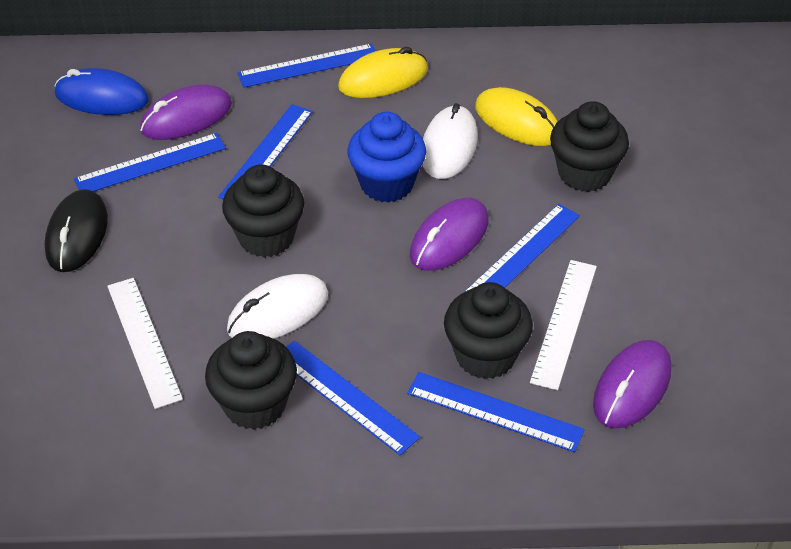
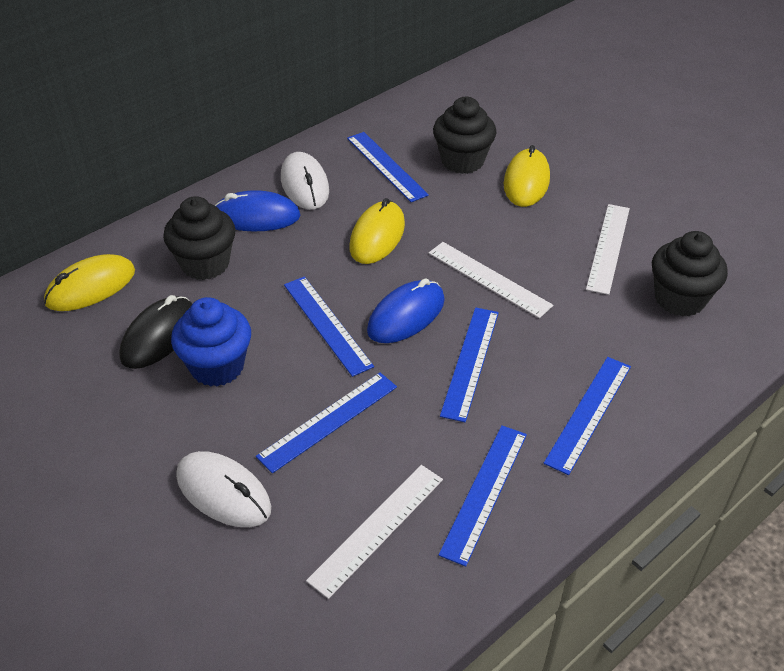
black cupcake: 4 -> 3
blue mouse: 1 -> 2
purple mouse: 3 -> 0
white ruler: 2 -> 3
yellow mouse: 2 -> 3

